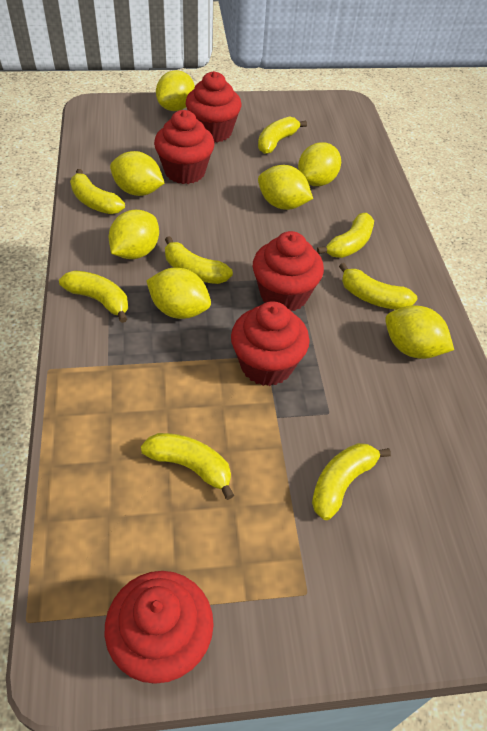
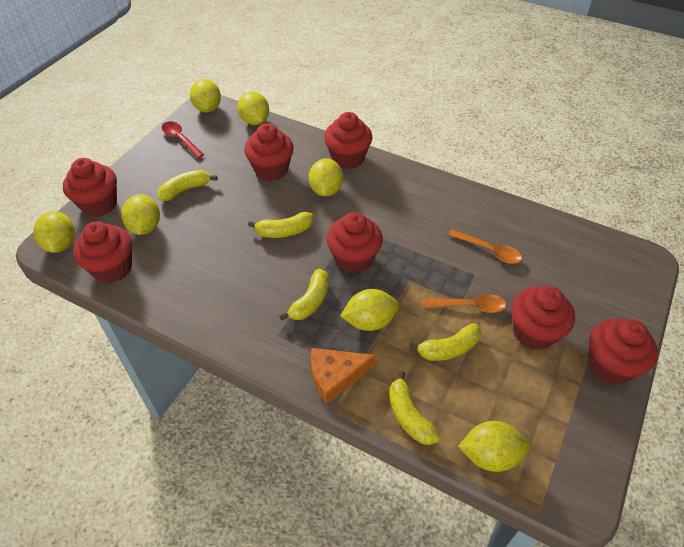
orange cheese: 0 -> 1
orange spoon: 0 -> 2
red cupcake: 5 -> 7
red spoon: 0 -> 1
yellow banana: 8 -> 5

